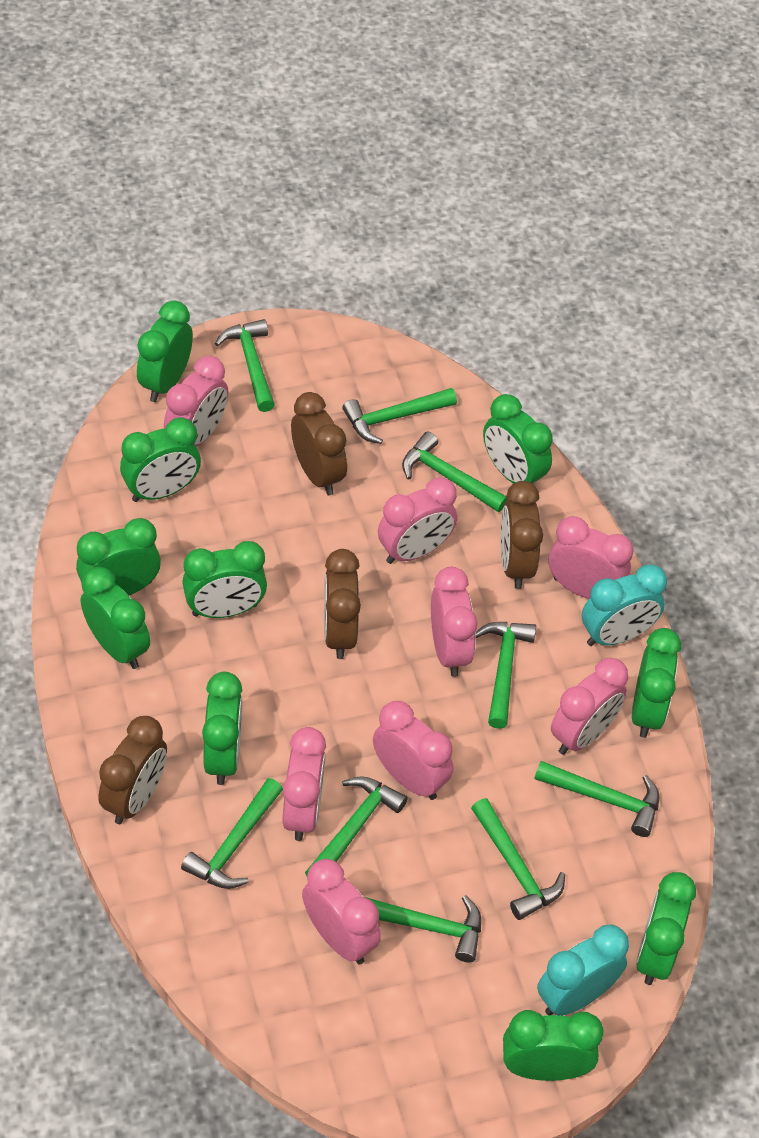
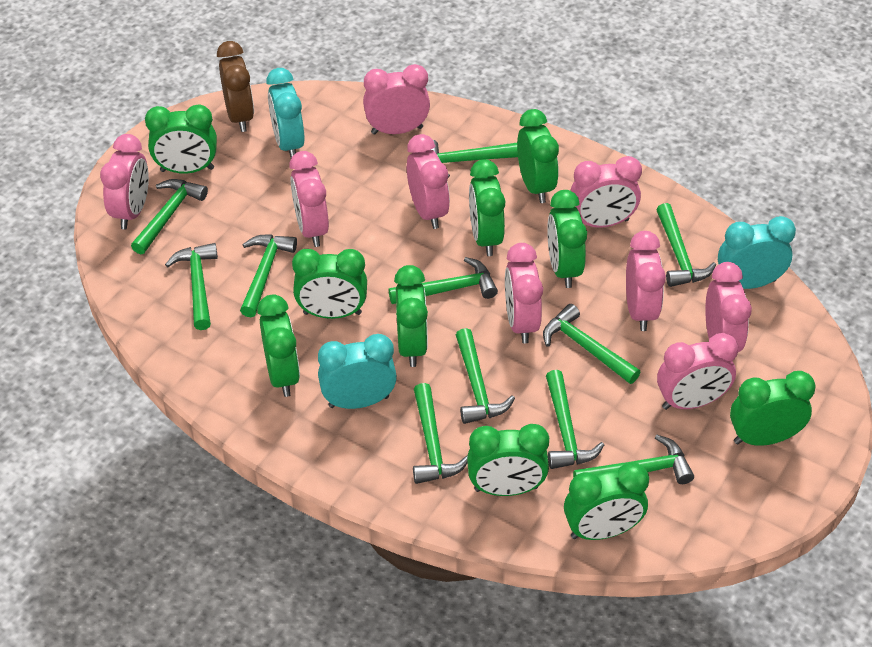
brown clock: 4 -> 1
green hammer: 9 -> 11
pink clock: 8 -> 9
turquoise clock: 2 -> 3

